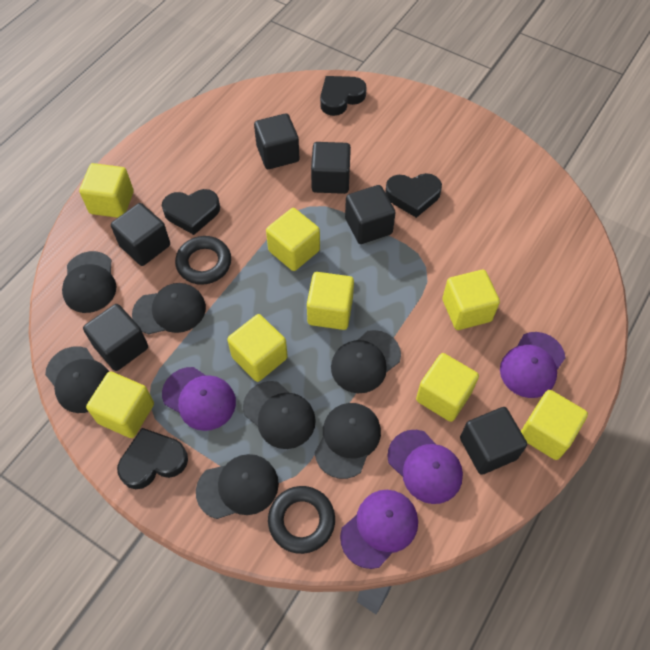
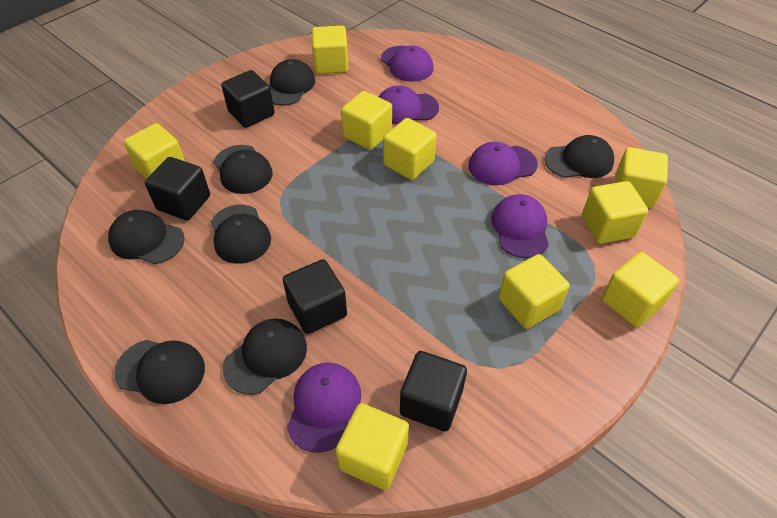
black cube: 6 -> 4
black heart: 4 -> 0
black ring: 2 -> 0
purple cap: 4 -> 5
yellow cube: 8 -> 9

